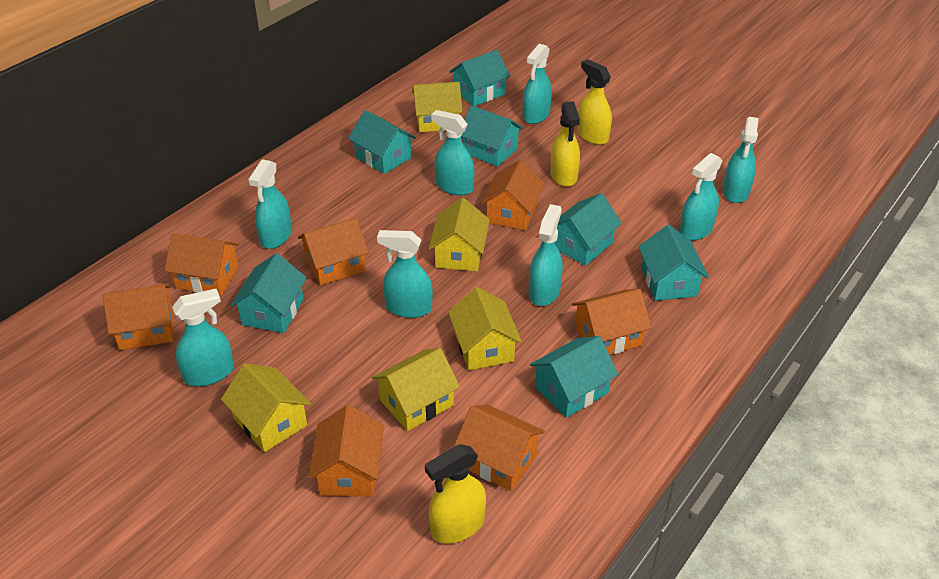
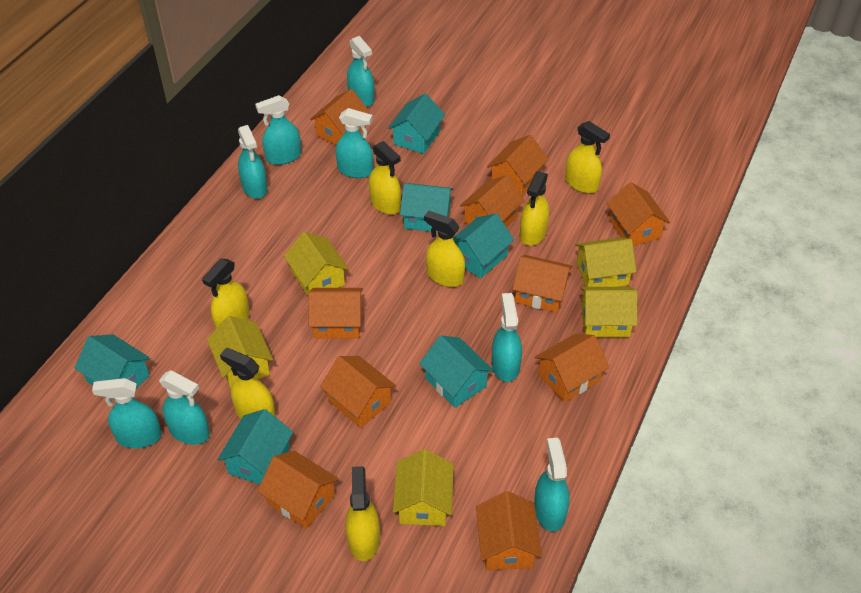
orange house: 7 -> 10
turquoise house: 7 -> 6
yellow spray bottle: 3 -> 7

